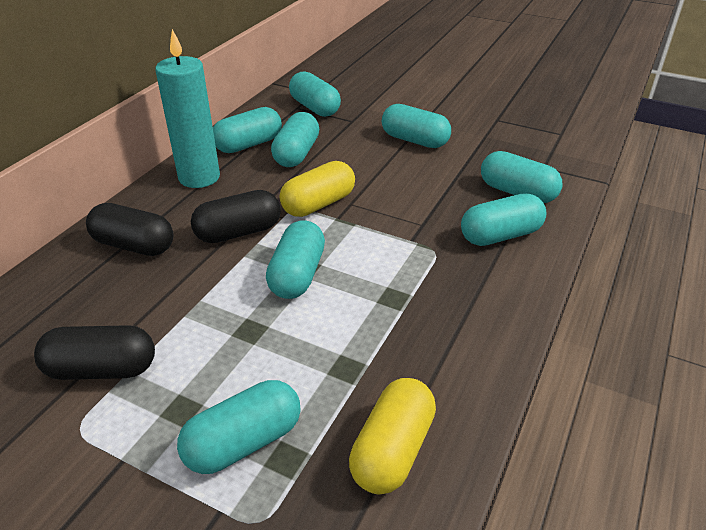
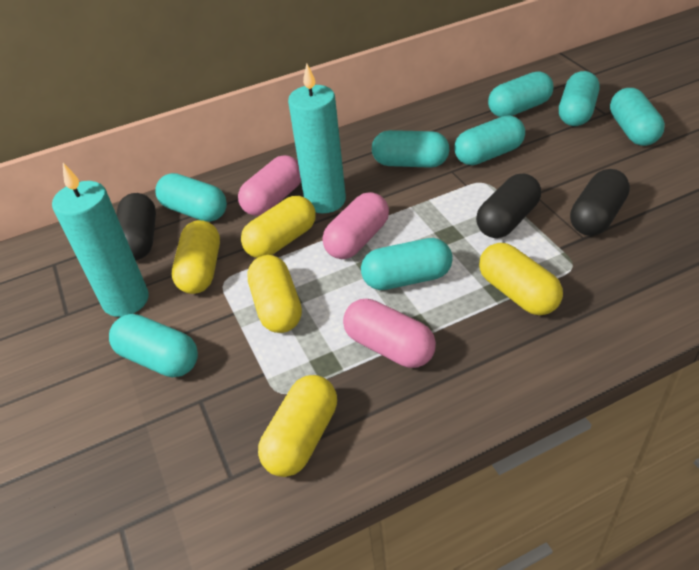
pink capsule: 0 -> 3
turquoise candle: 1 -> 2
yellow capsule: 2 -> 5

